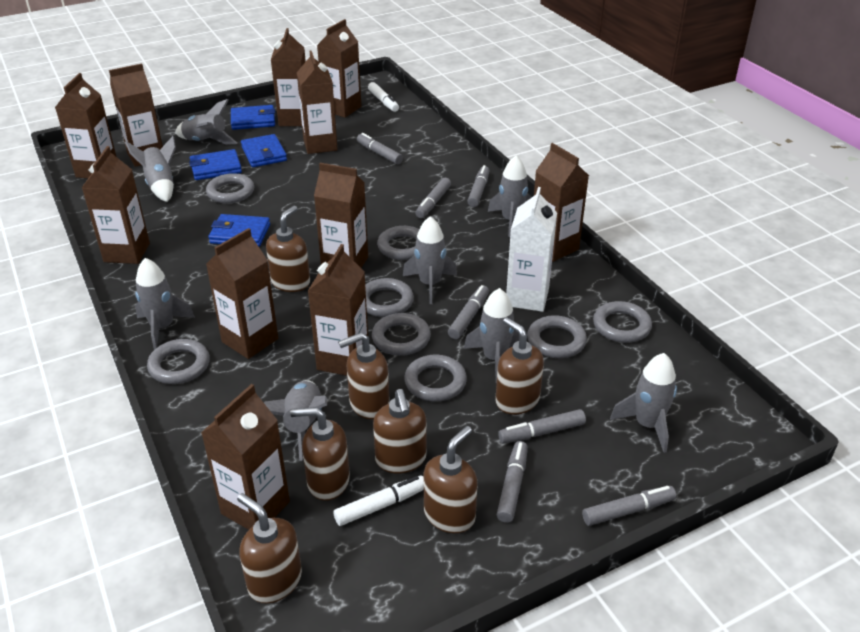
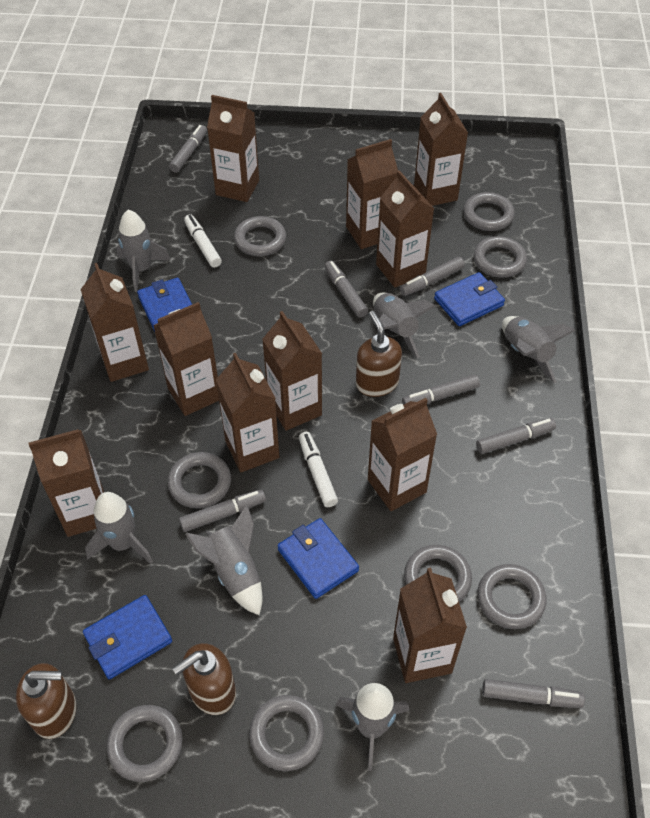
brown soap dispenser: 7 -> 3
grey rocket: 8 -> 6
white carton: 1 -> 0

